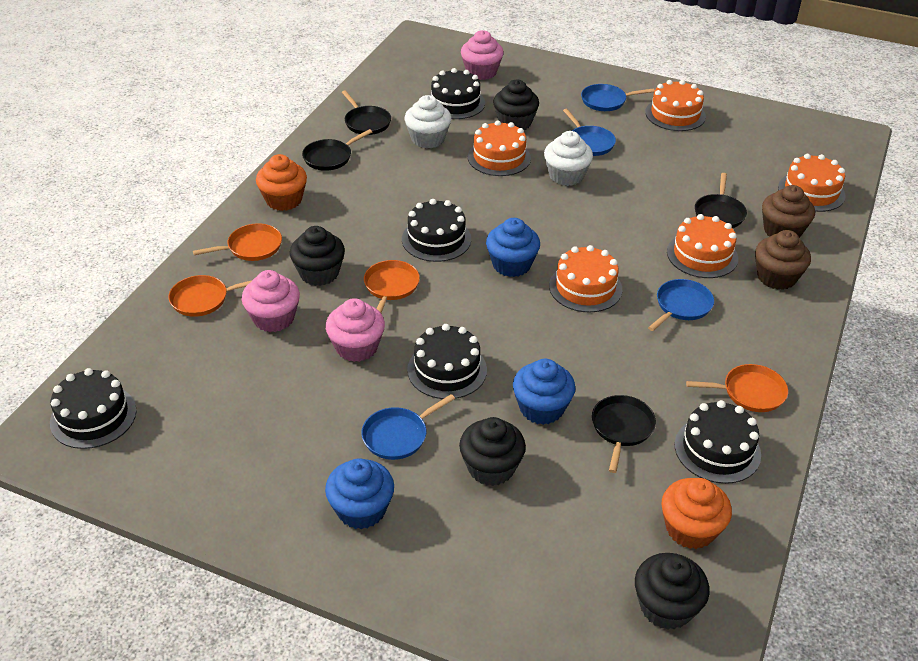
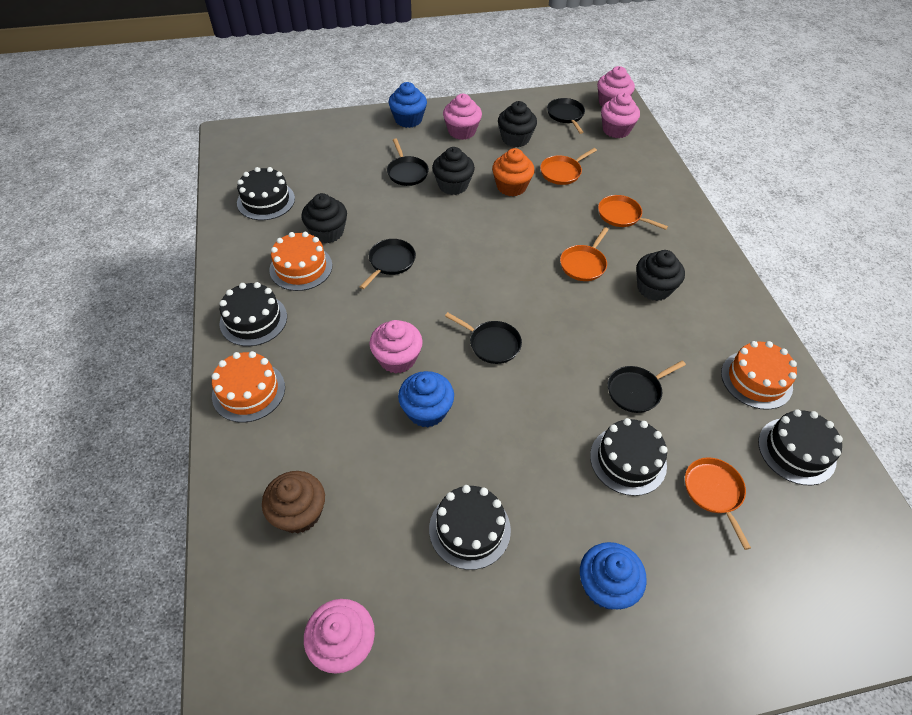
black pan: 4 -> 5
blue pan: 4 -> 0
brown cupcake: 2 -> 1
orange cake: 5 -> 3
orange cupcake: 2 -> 1
pink cupcake: 3 -> 5
white cupcake: 2 -> 0

